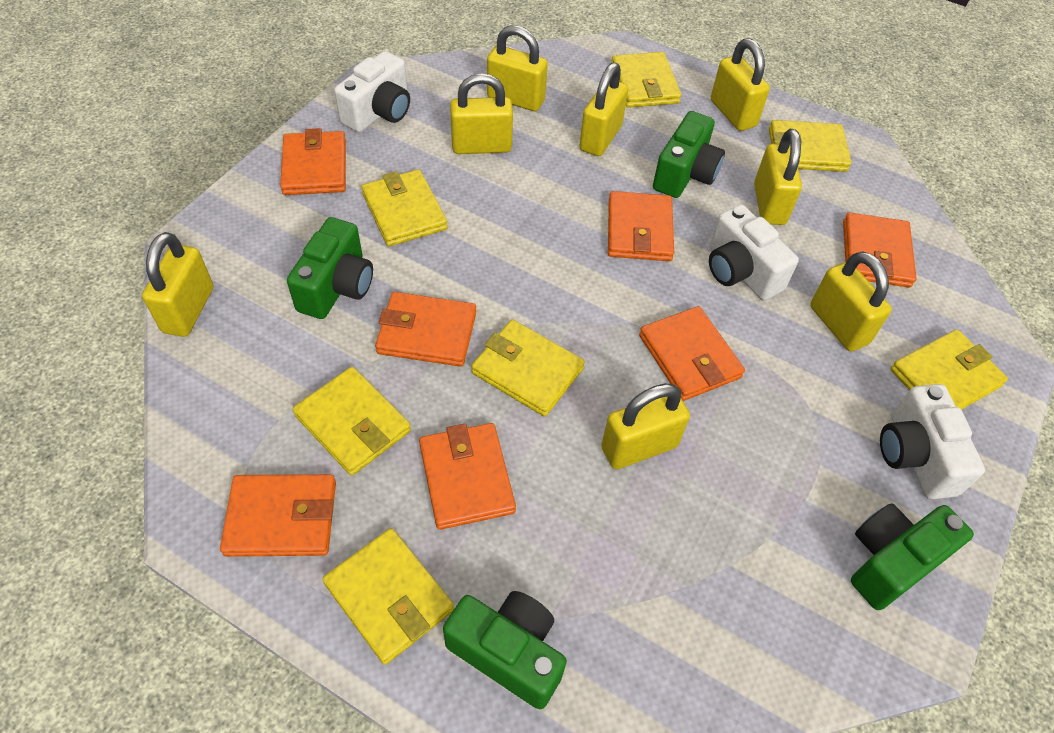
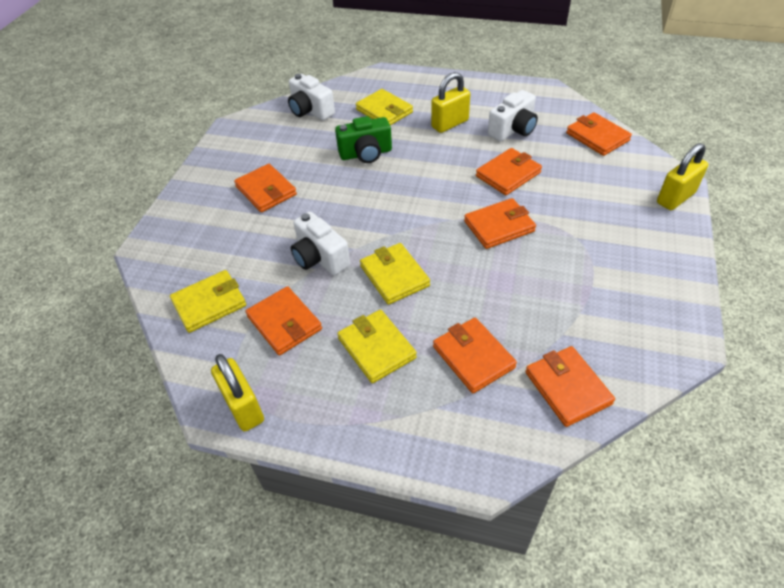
green camera: 4 -> 1
yellow padlock: 8 -> 3
yellow wallet: 7 -> 4

